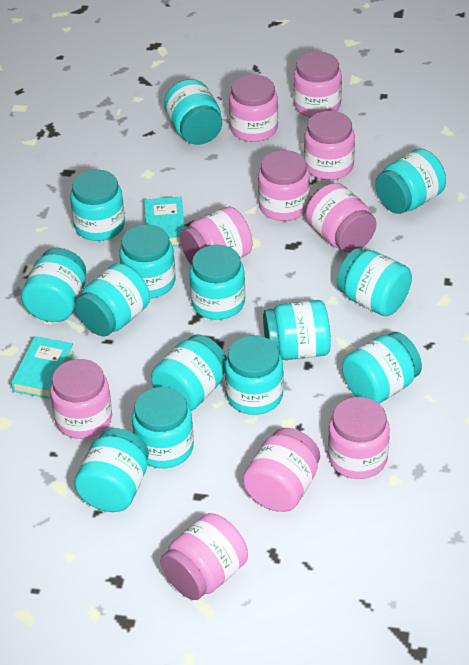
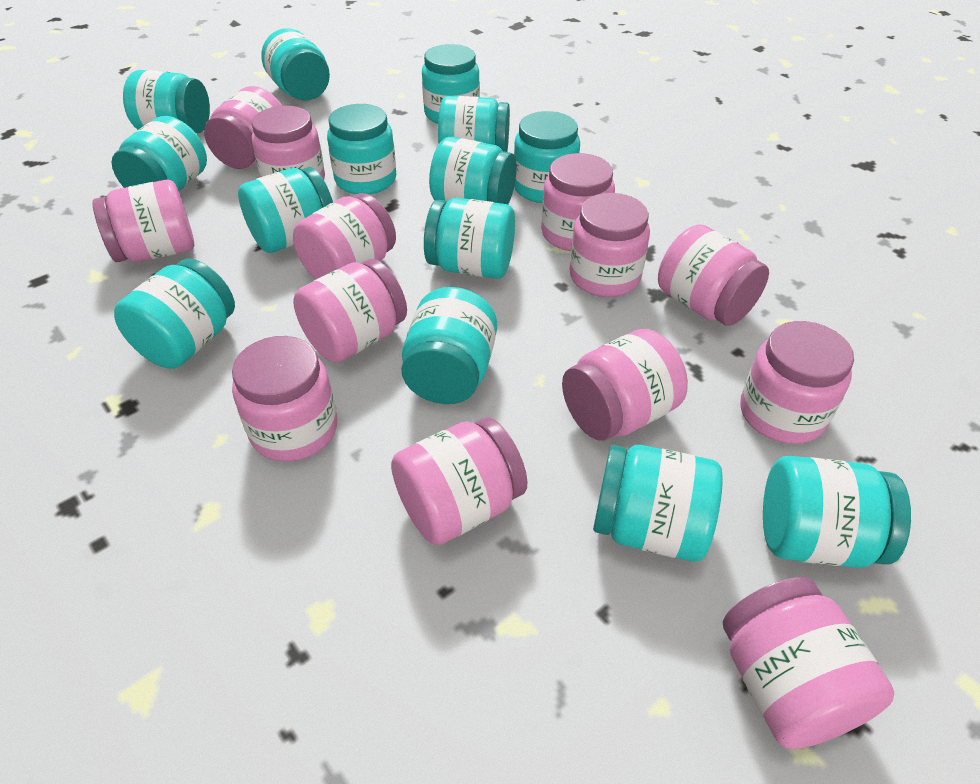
pink jar: 10 -> 13
turquoise book: 2 -> 0

